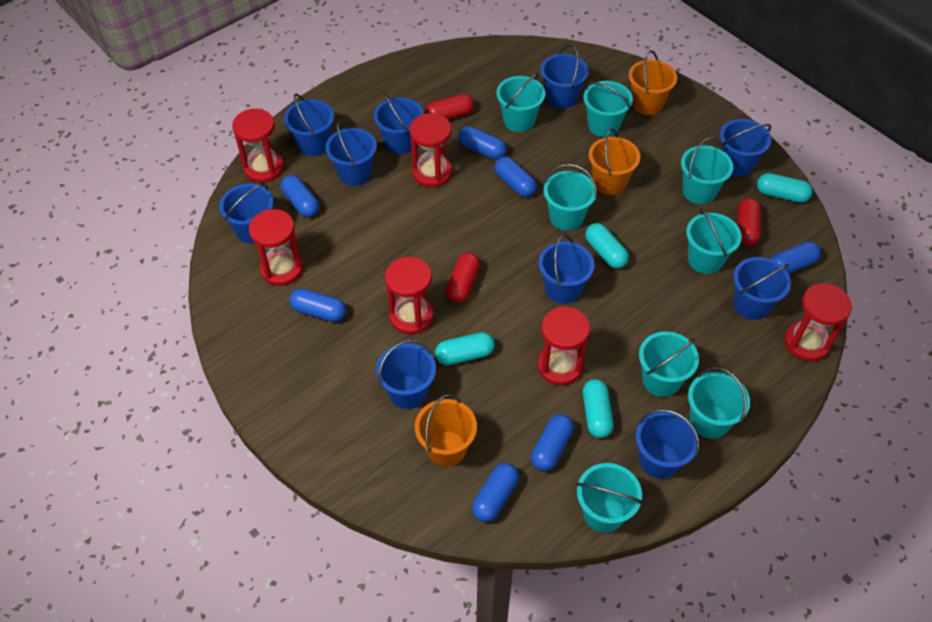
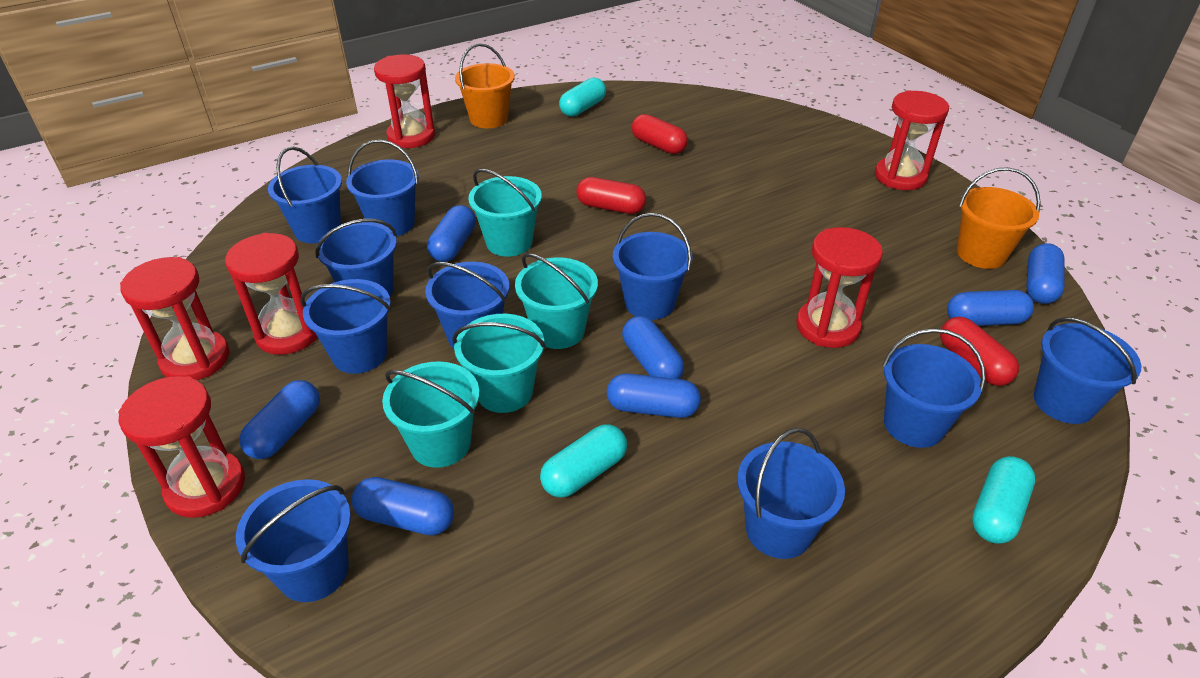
orange bucket: 3 -> 2
turquoise bucket: 8 -> 4
turquoise capsule: 4 -> 3

